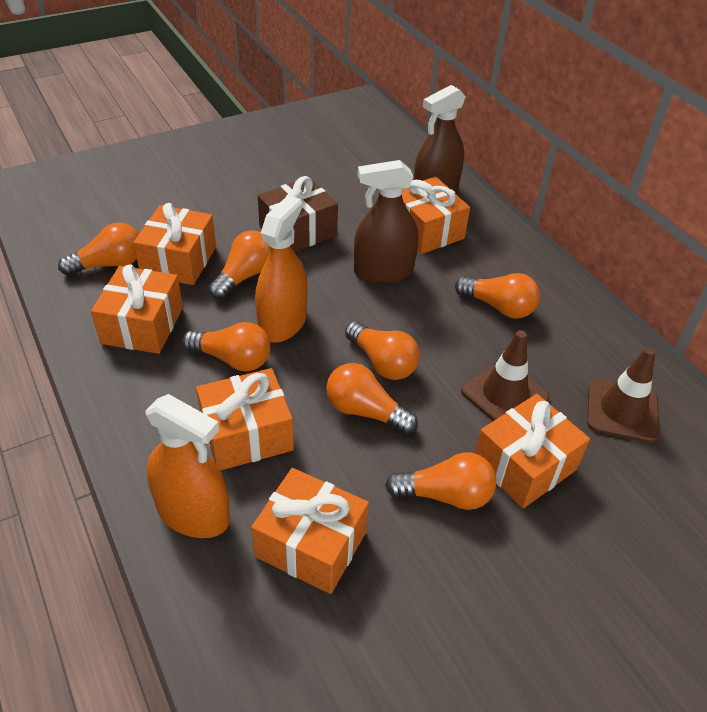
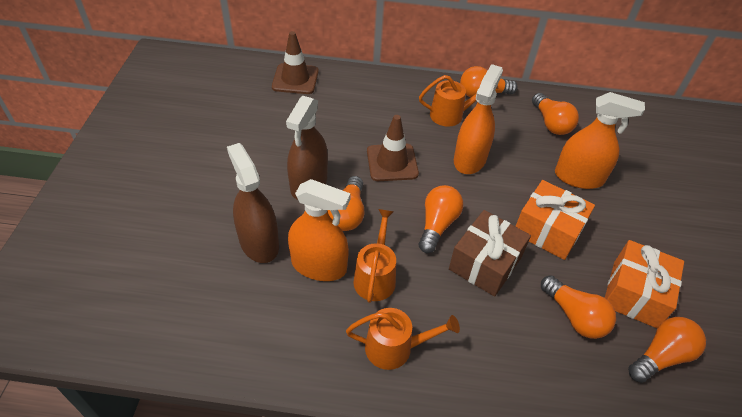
orange gift: 6 -> 2
orange light bulb: 7 -> 6
orange spray bottle: 2 -> 3
orange watering can: 0 -> 3

